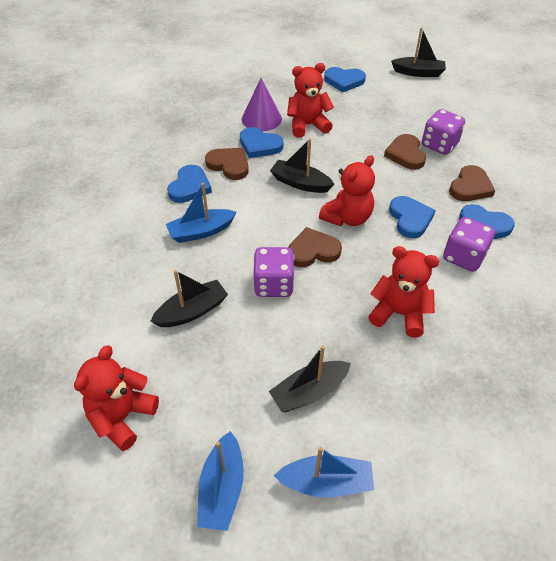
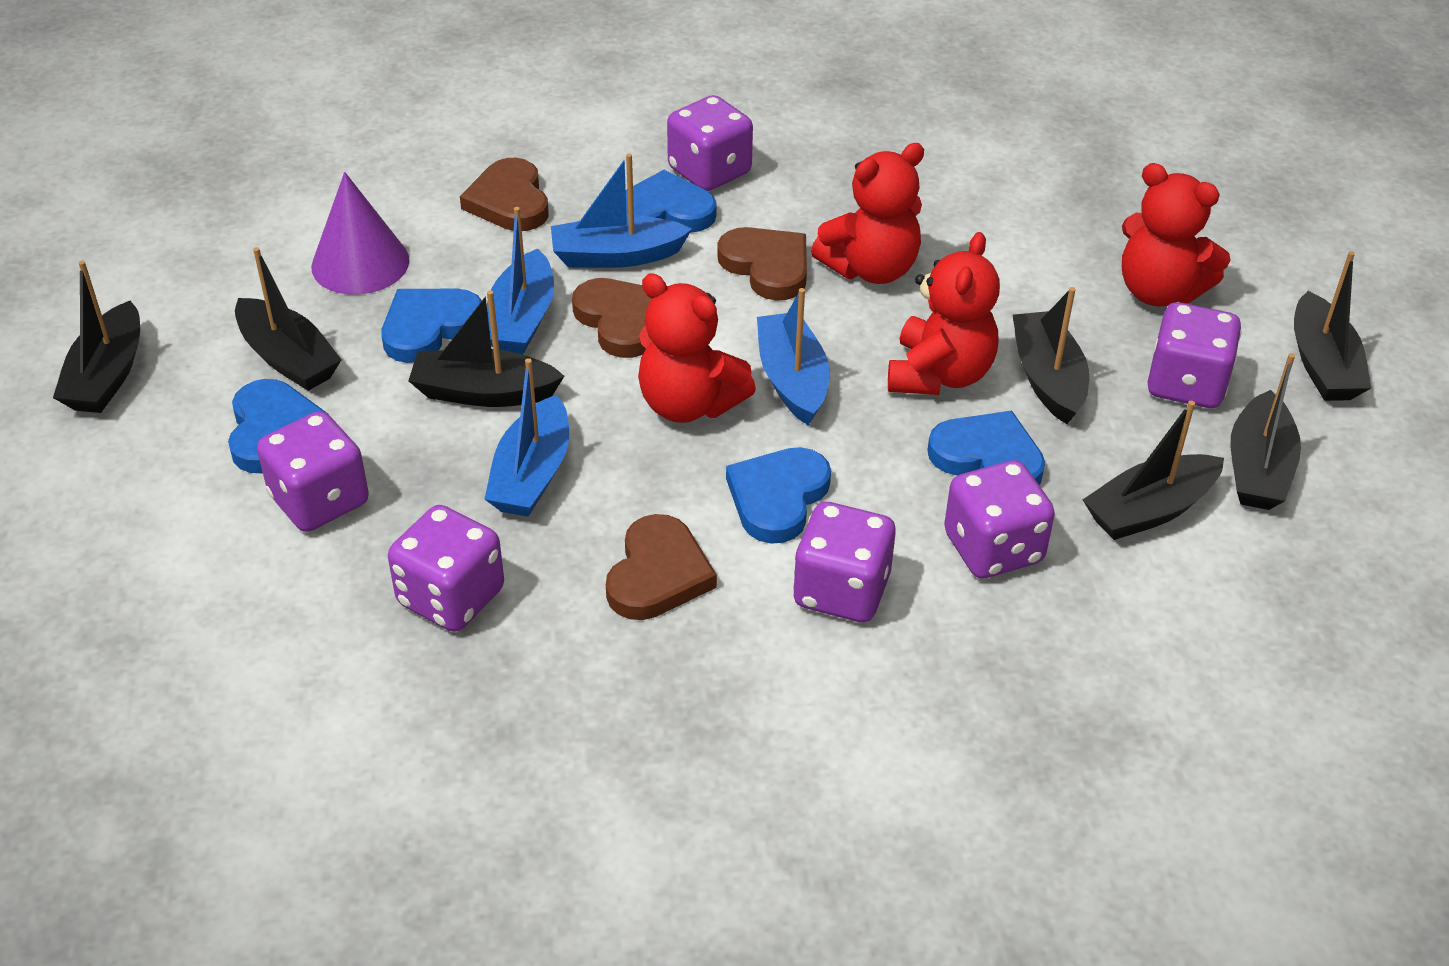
black boat: 4 -> 7
blue boat: 3 -> 4
purple dice: 3 -> 6

